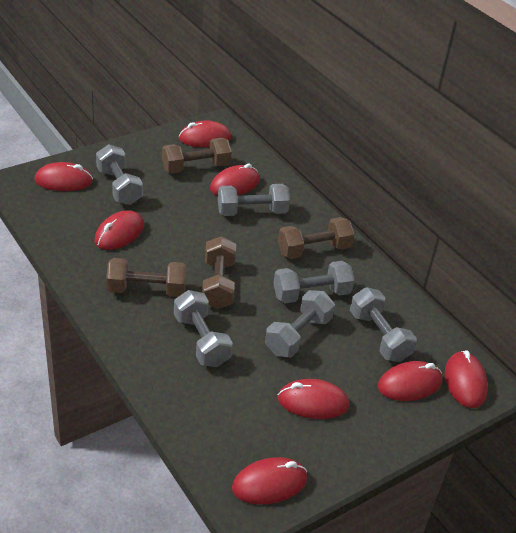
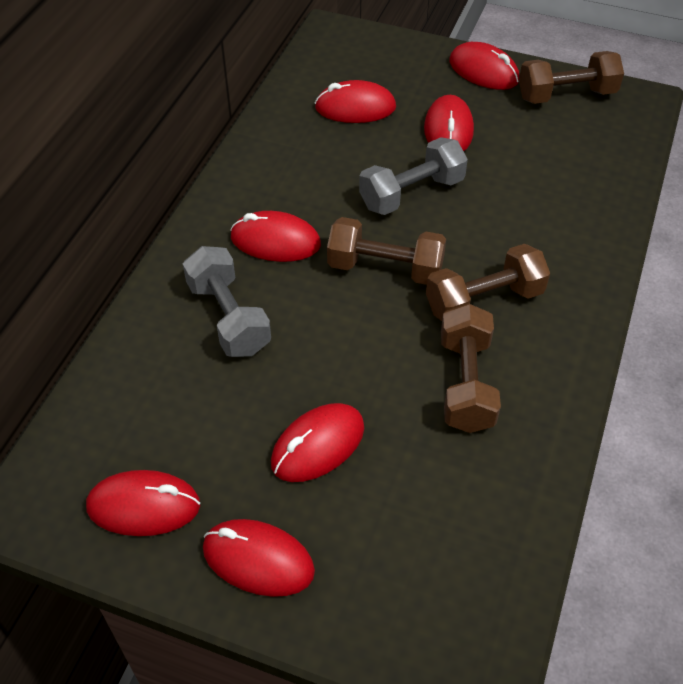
grey dumbbell: 6 -> 2
red mouse: 8 -> 7

